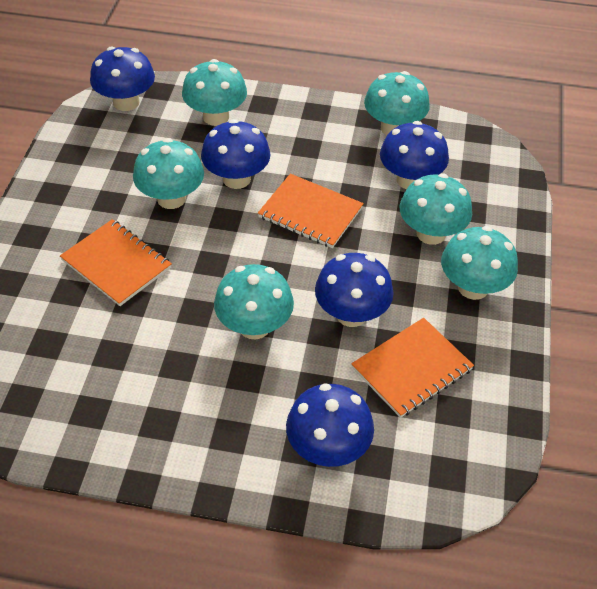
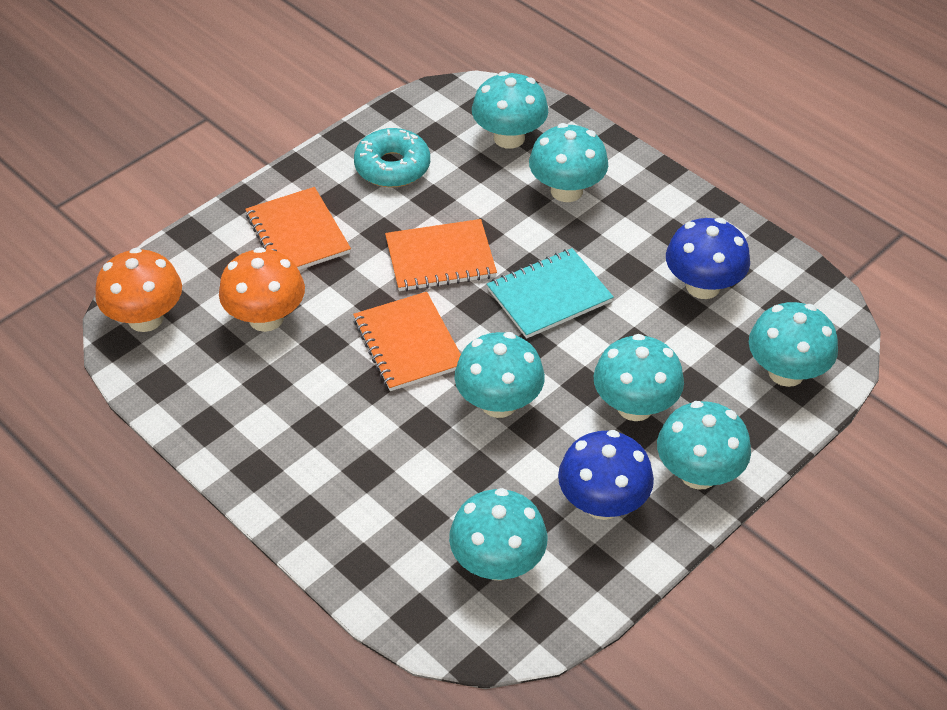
blue mushroom: 5 -> 2
orange mushroom: 0 -> 2
turquoise donut: 0 -> 1
turquoise mushroom: 6 -> 7
turquoise notebook: 0 -> 1

